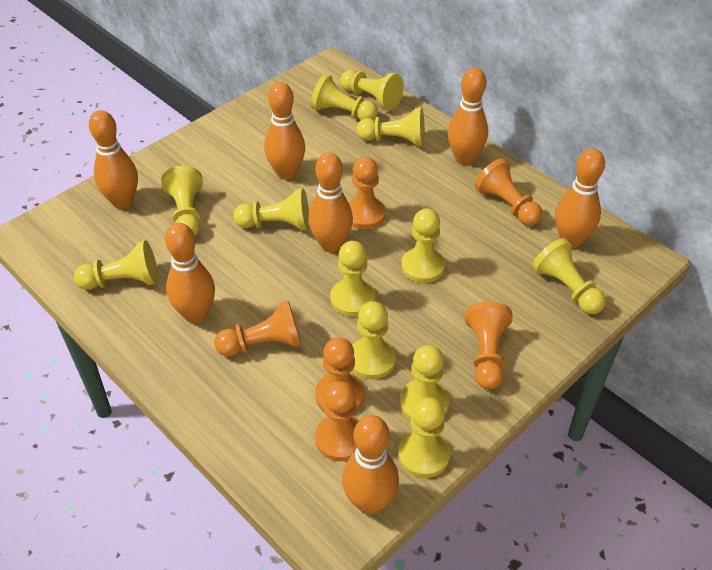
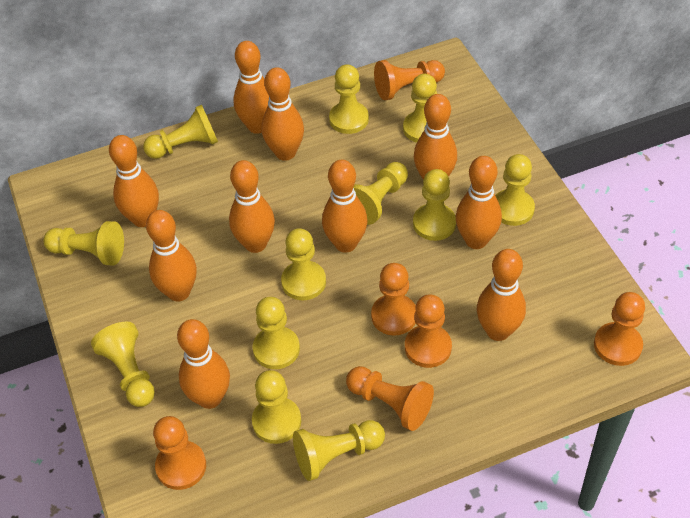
orange bowling pin: 7 -> 10

